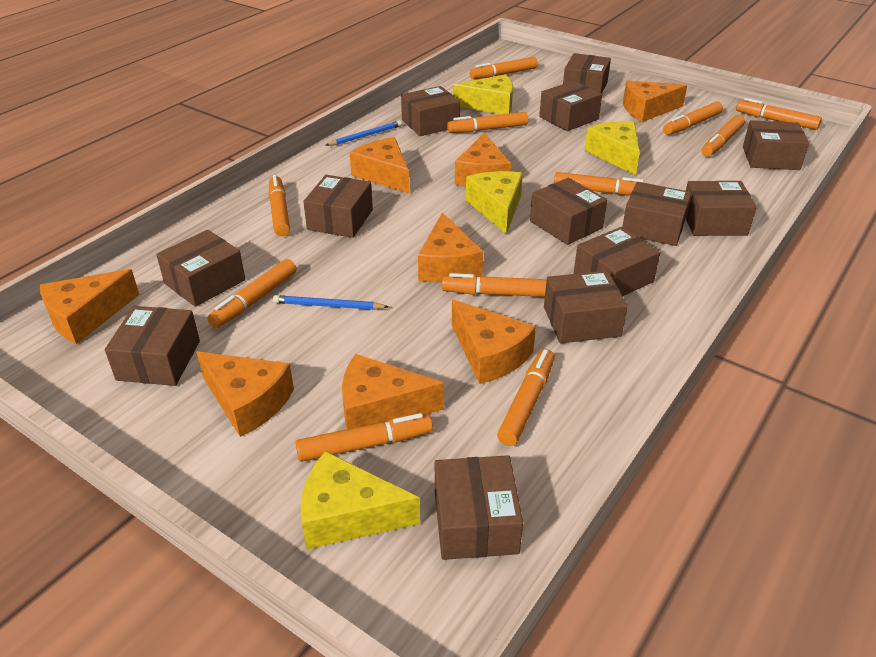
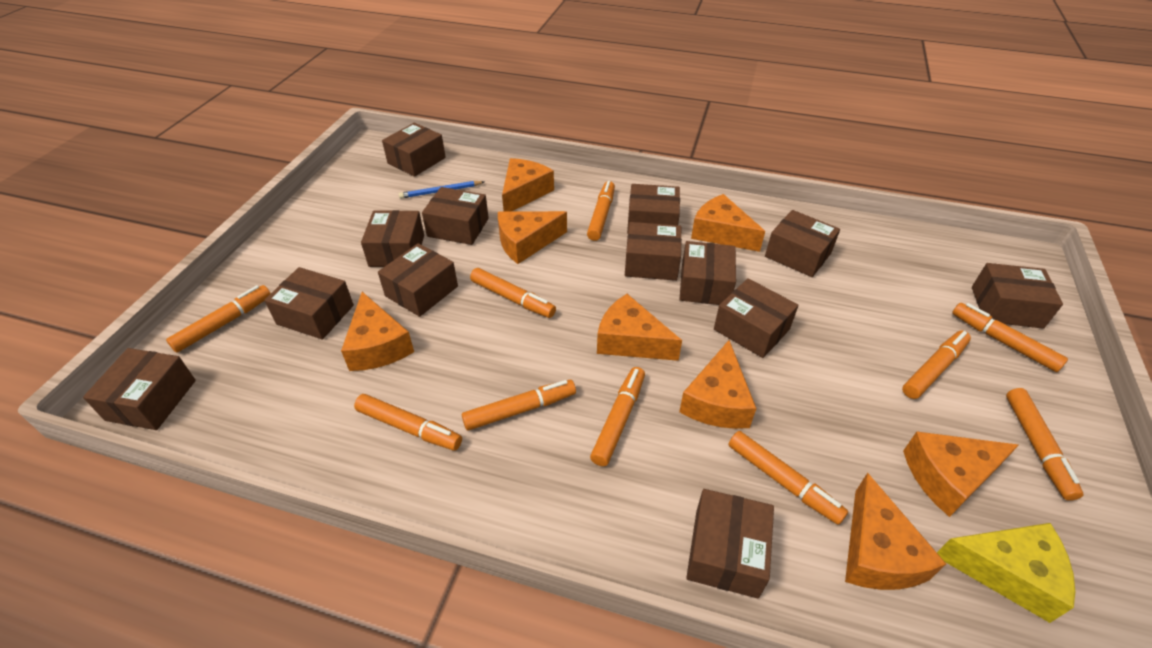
blue pencil: 2 -> 1
orange marker: 11 -> 10
yellow cheese: 4 -> 1

